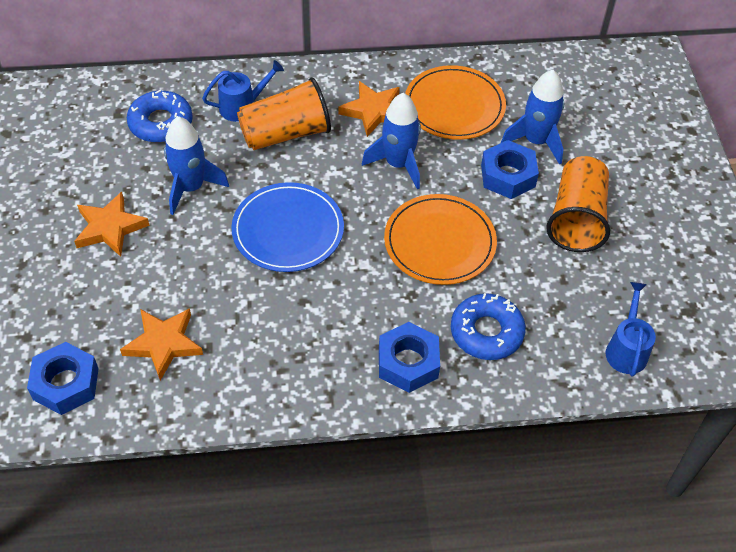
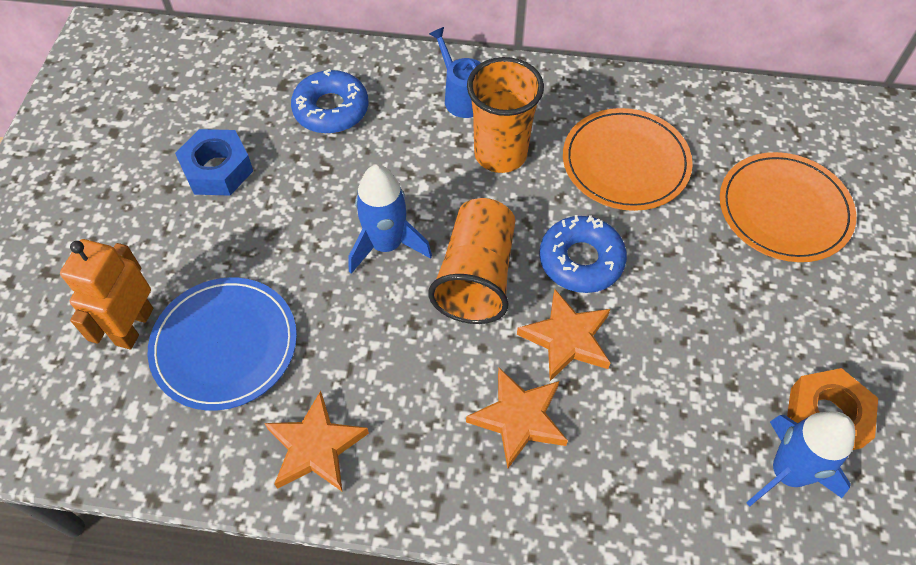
blue nut: 3 -> 1
blue rocket: 3 -> 2
blue watering can: 2 -> 1
orange nut: 0 -> 1
orange robot: 0 -> 1

